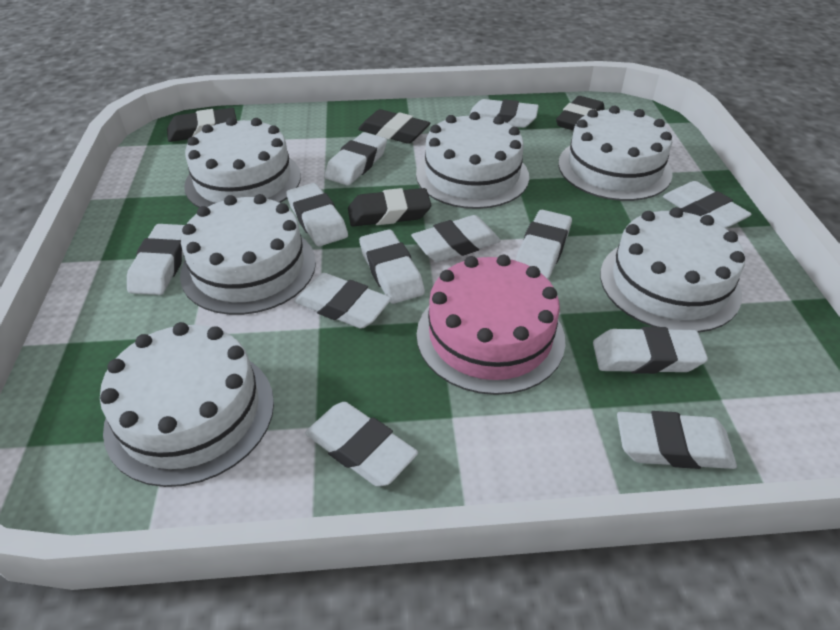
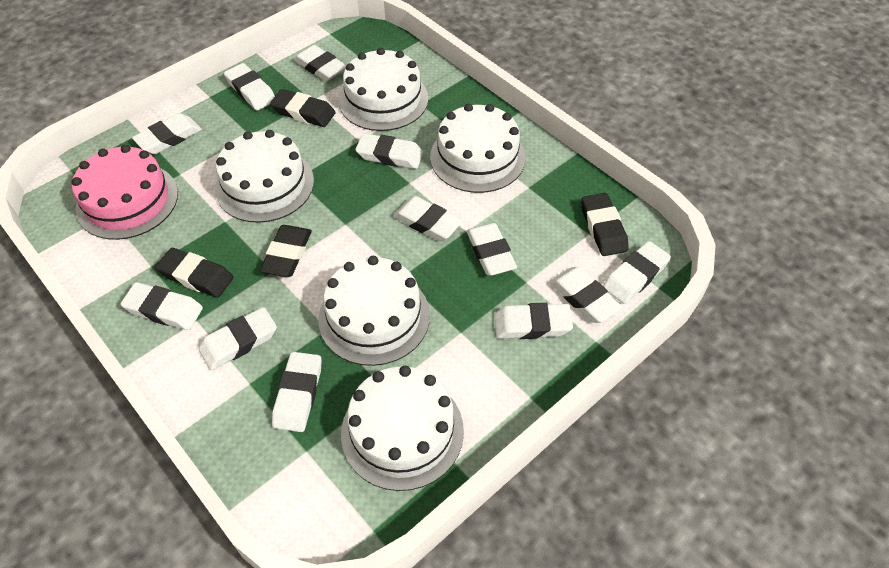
white cake: 6 -> 5

